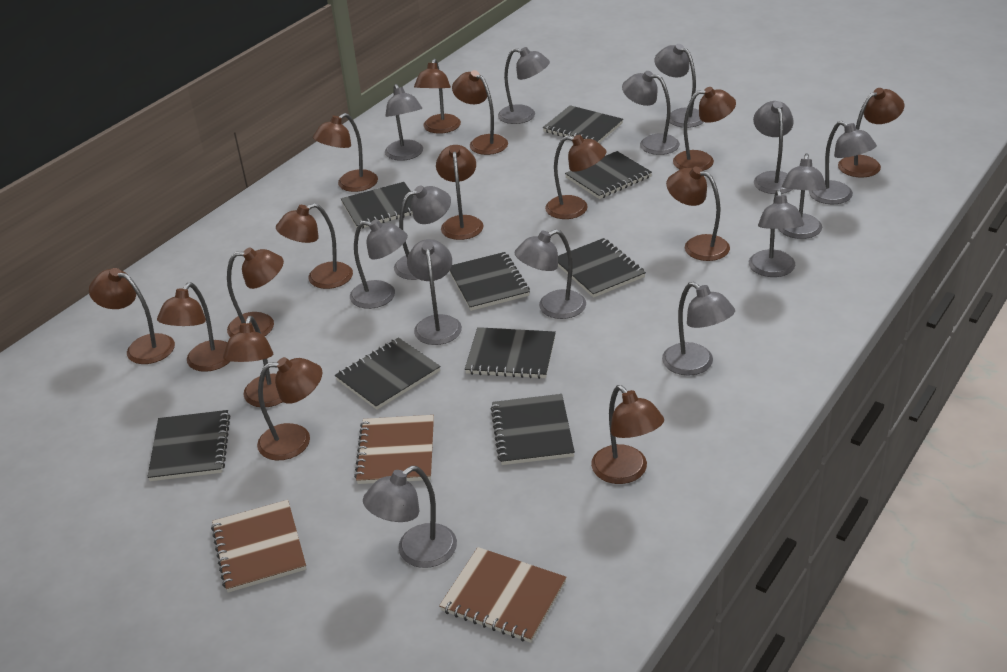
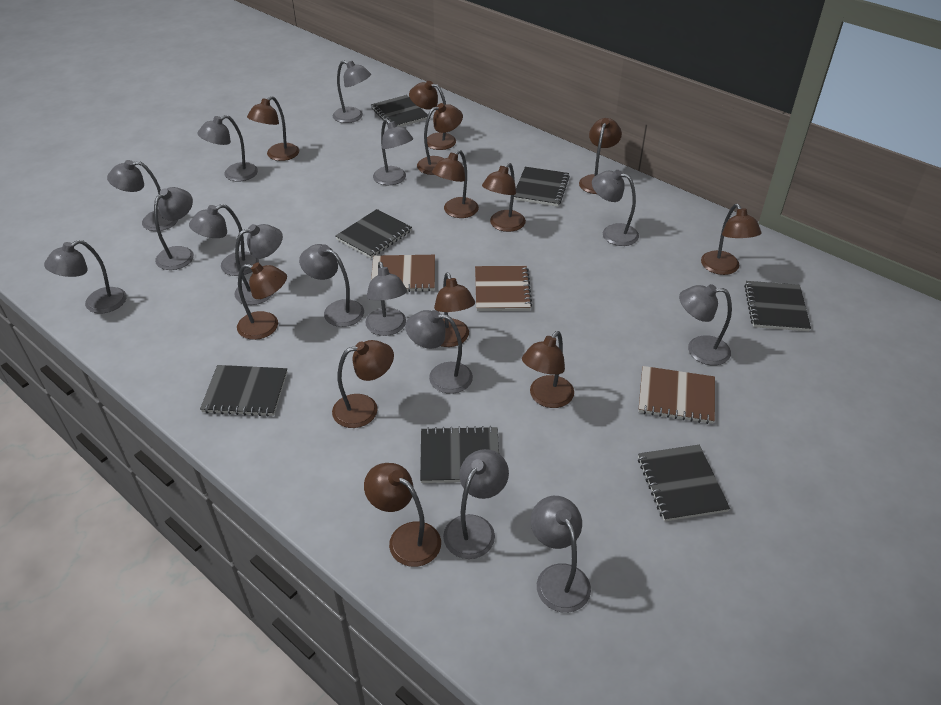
black notebook: 9 -> 7
brown lamp: 15 -> 12
grey lamp: 14 -> 15

